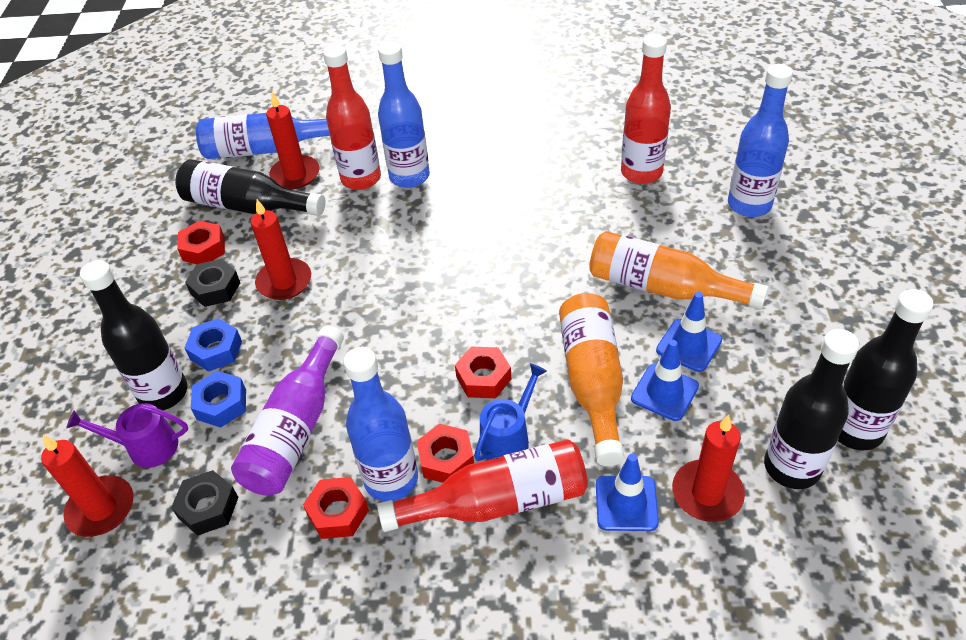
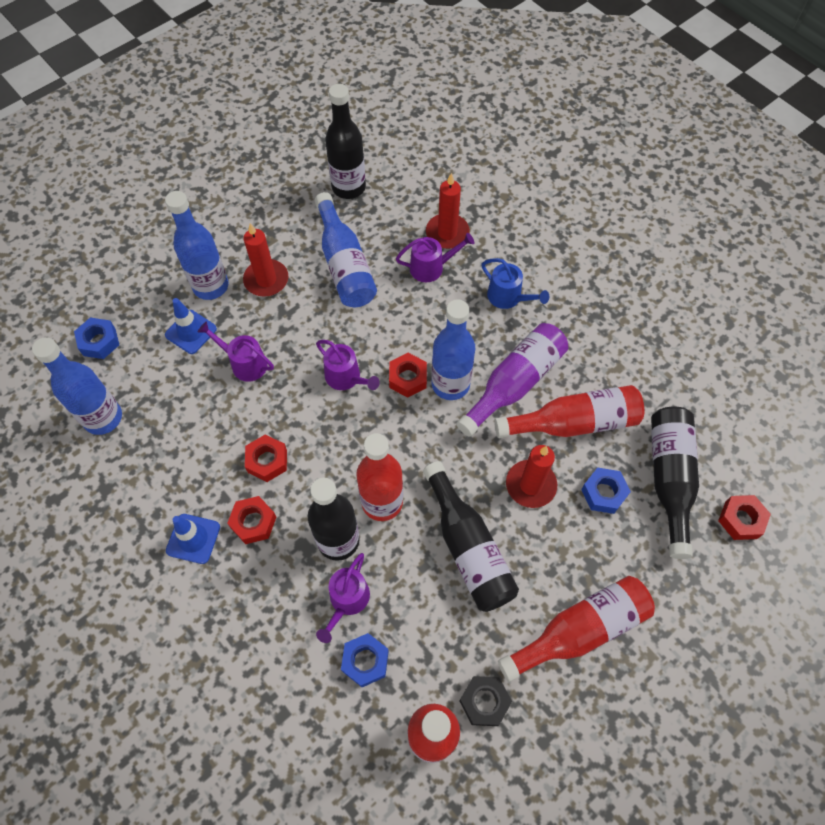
black nut: 2 -> 1
blue nut: 2 -> 3
blue traffic cone: 3 -> 2
orange bottle: 2 -> 0
purple watering can: 1 -> 4
red bottle: 3 -> 4
red candle: 4 -> 3

